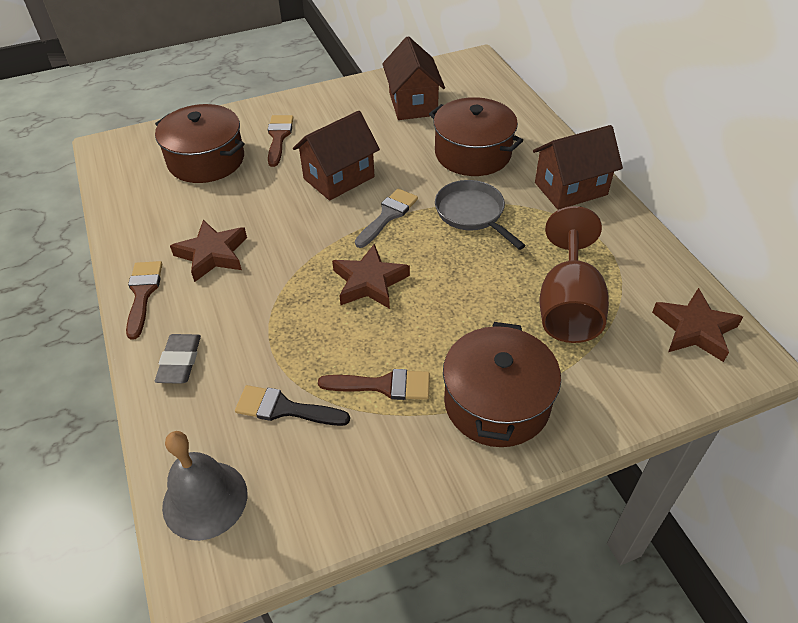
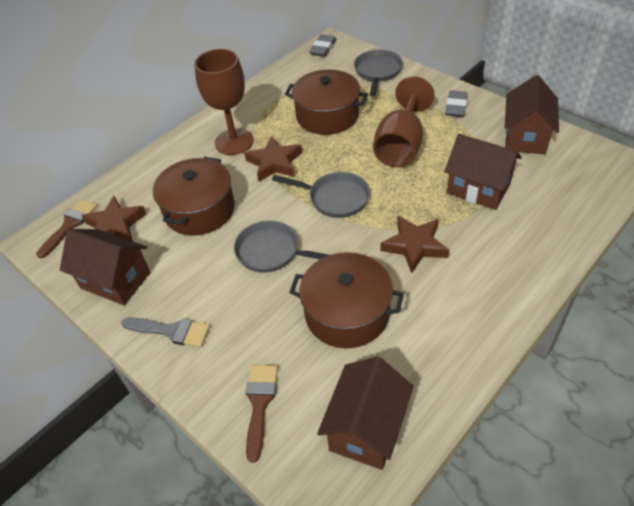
black brush: 1 -> 0
brown brush: 3 -> 2
brown goblet: 1 -> 2
brown house: 3 -> 4
grey bell: 1 -> 0
grey eraser: 1 -> 2
grey pan: 1 -> 3

